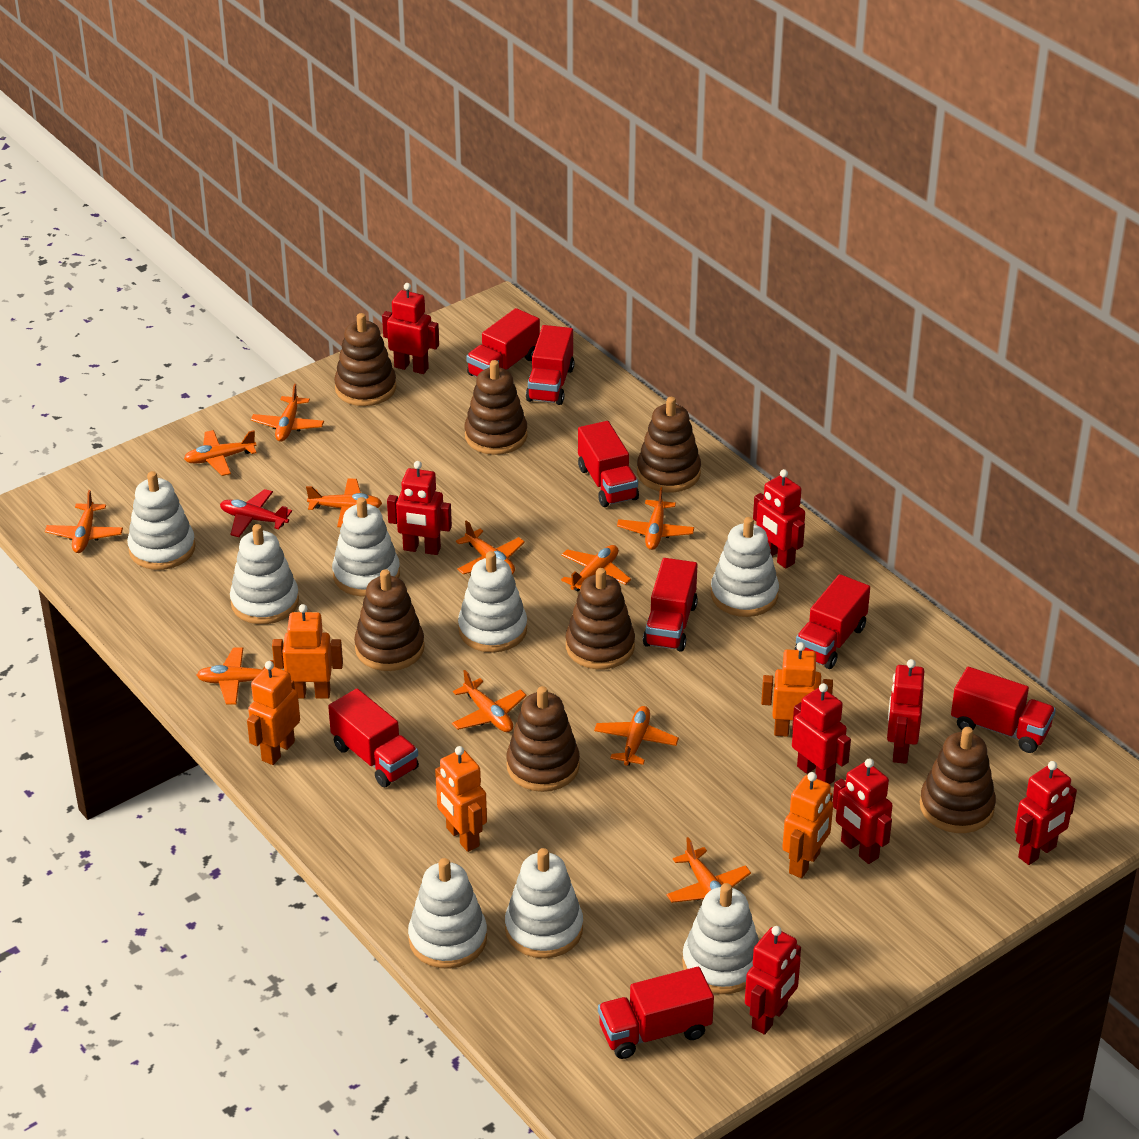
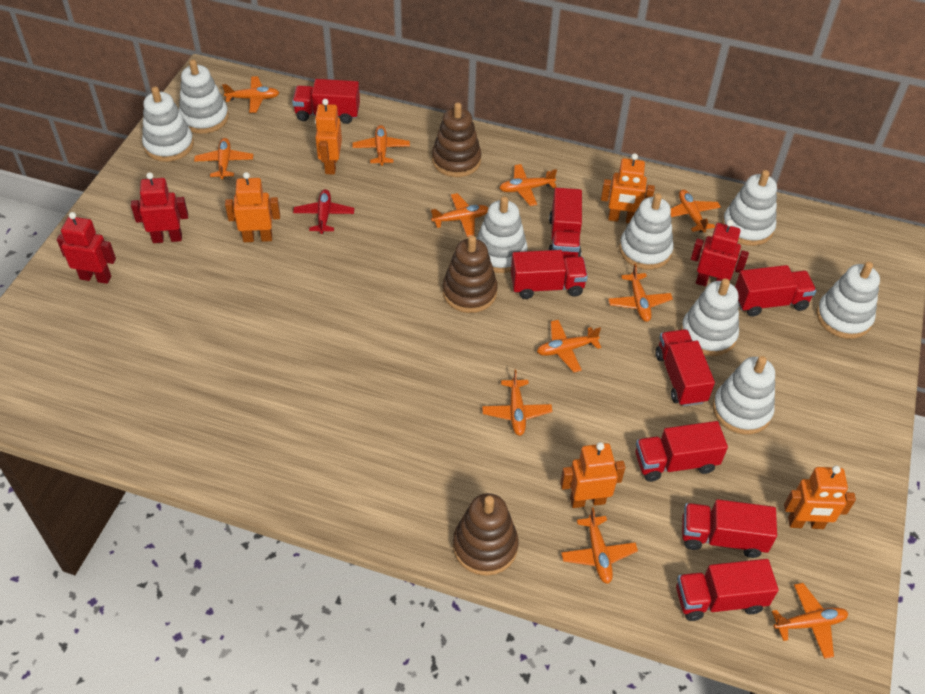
brown stacking toy: 7 -> 3
red robot: 8 -> 3

